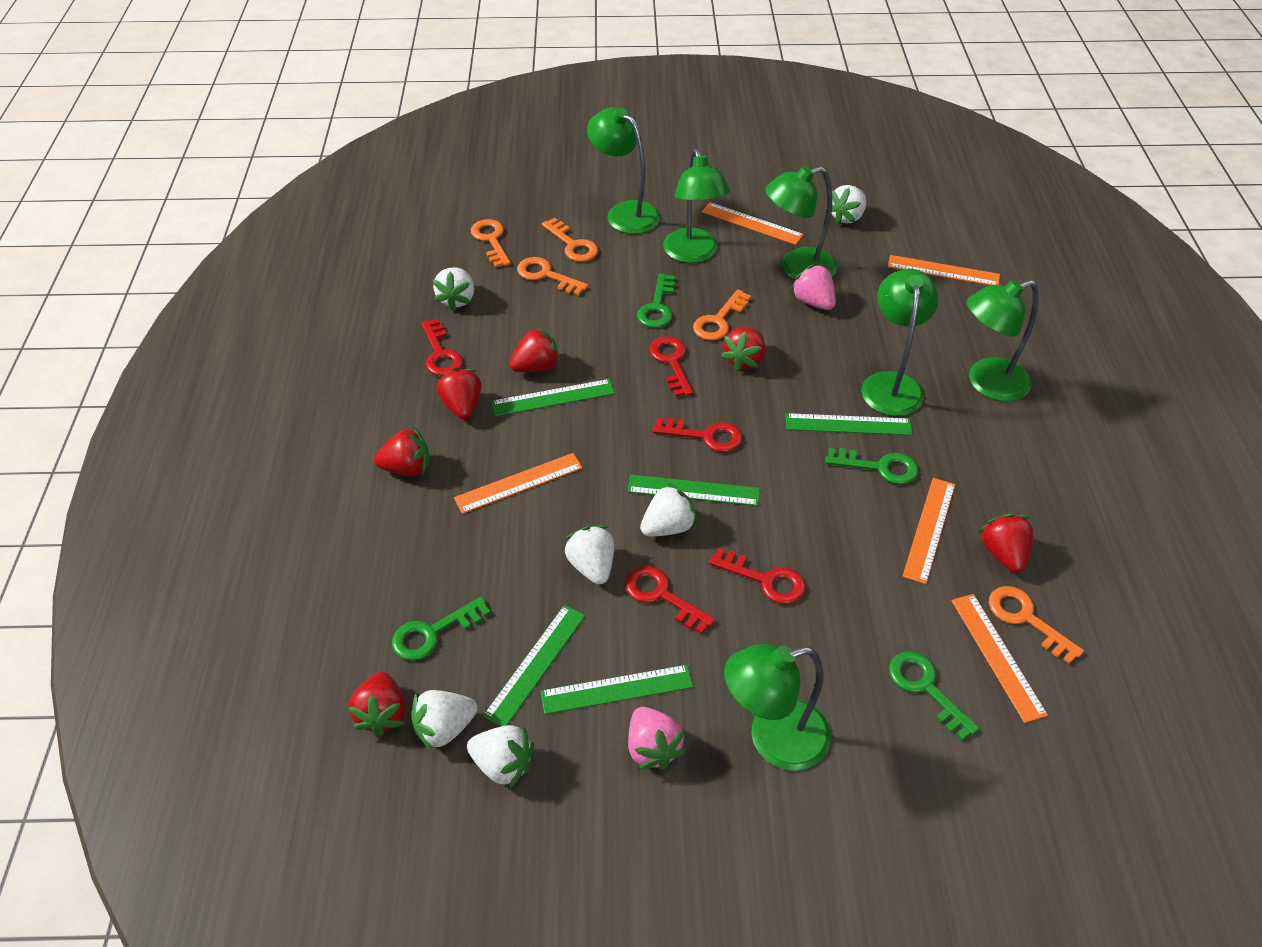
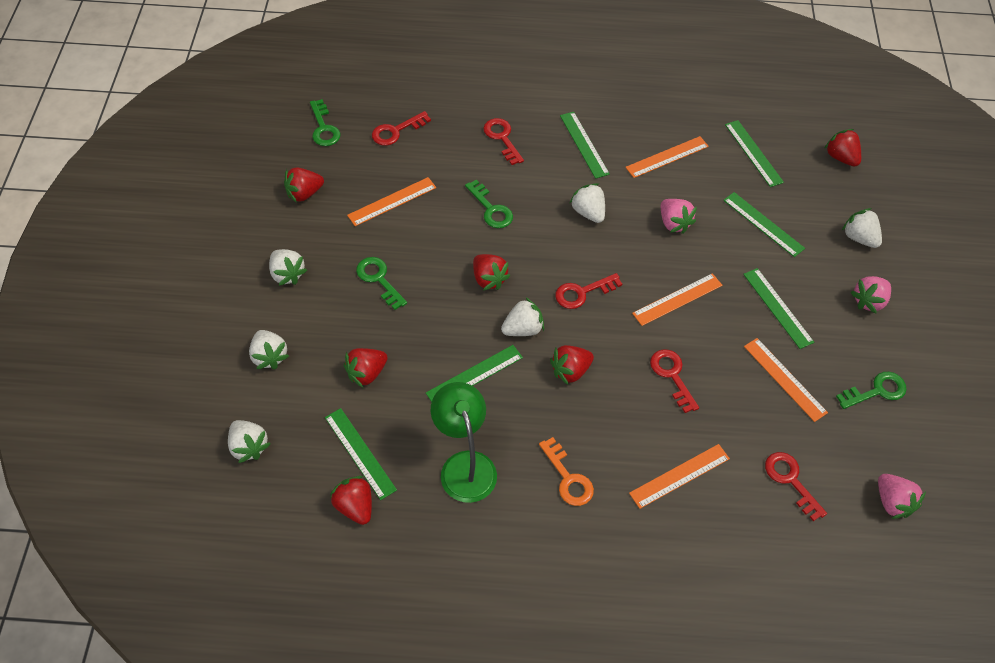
green lamp: 6 -> 1
green ruler: 5 -> 6
orange key: 5 -> 1
pink strawberry: 2 -> 3

